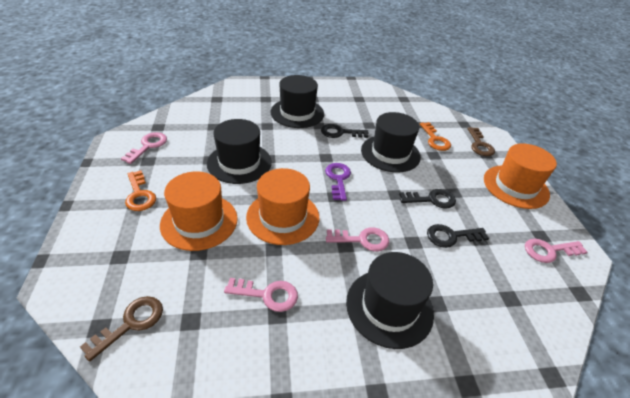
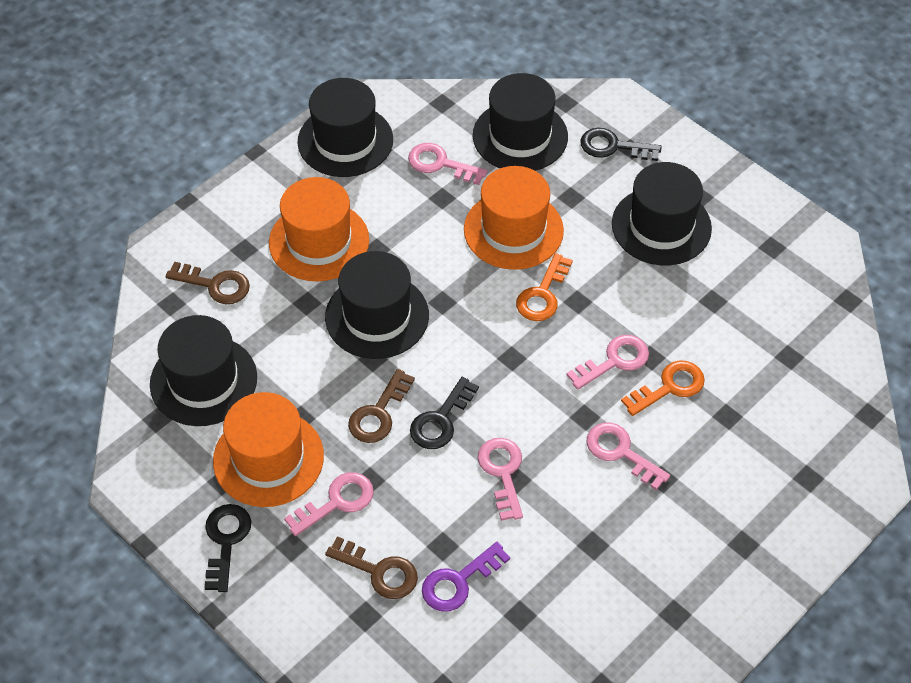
black hat: 4 -> 5
brown key: 2 -> 3
pink key: 4 -> 5

